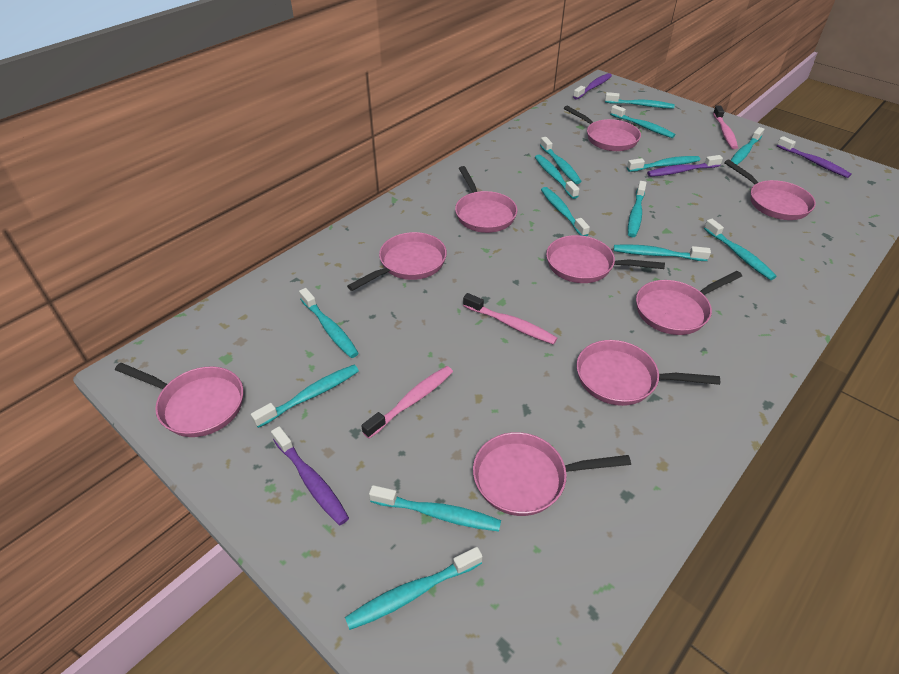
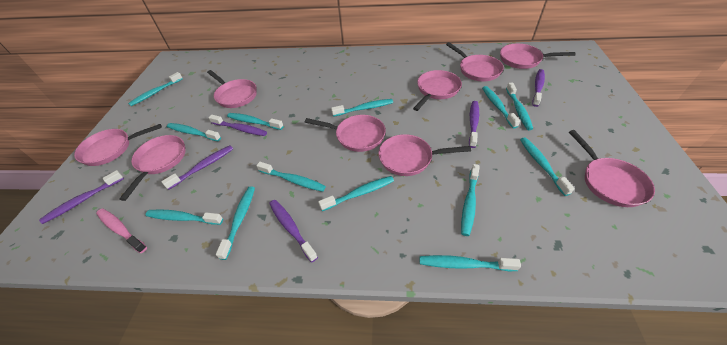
pink toothbrush: 3 -> 1
purple toothbrush: 4 -> 6
turquoise toothbrush: 14 -> 13

